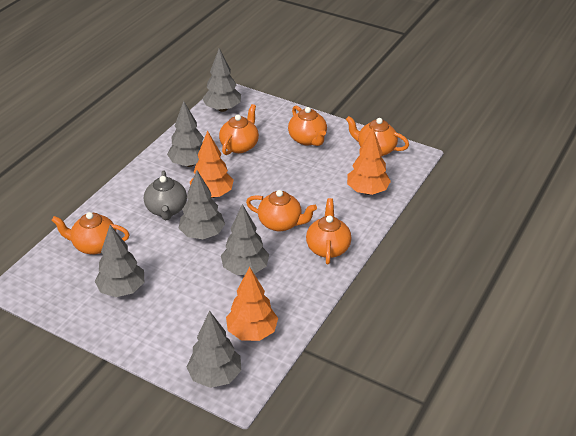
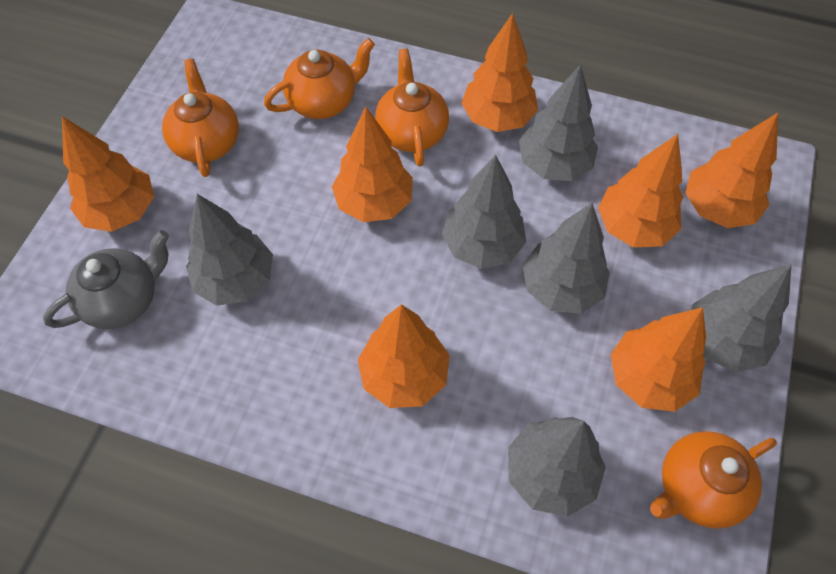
orange teapot: 6 -> 4
orange tree: 3 -> 7

